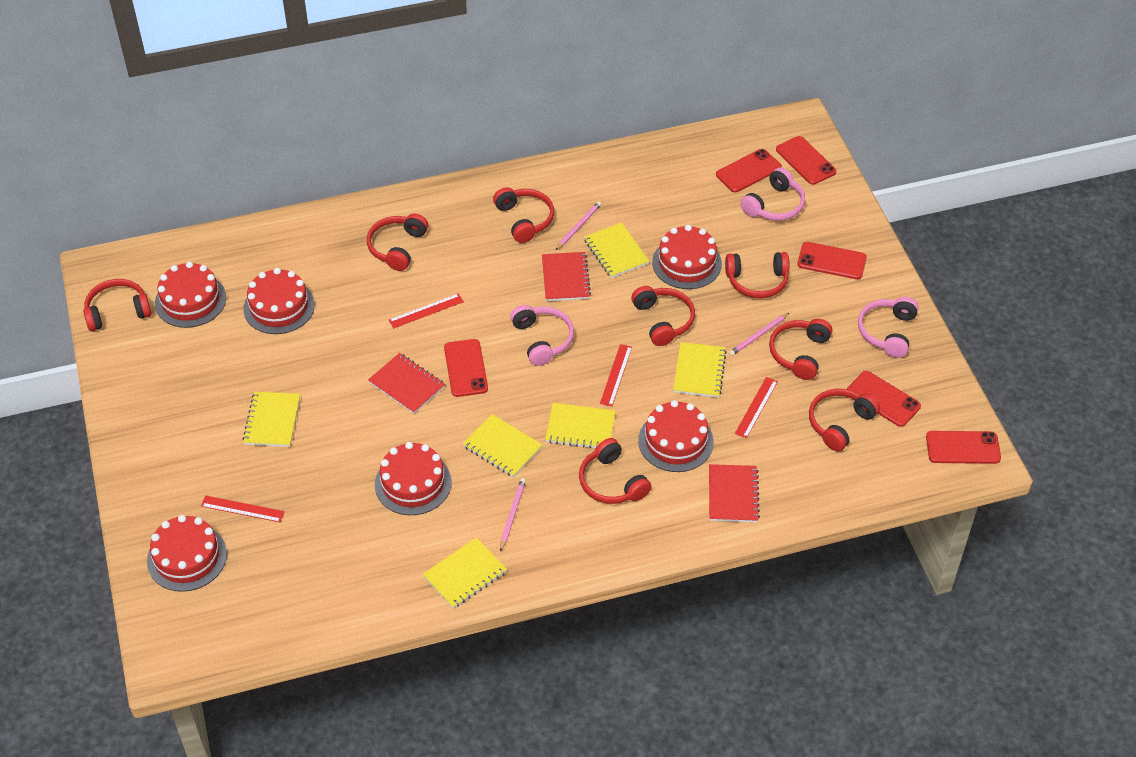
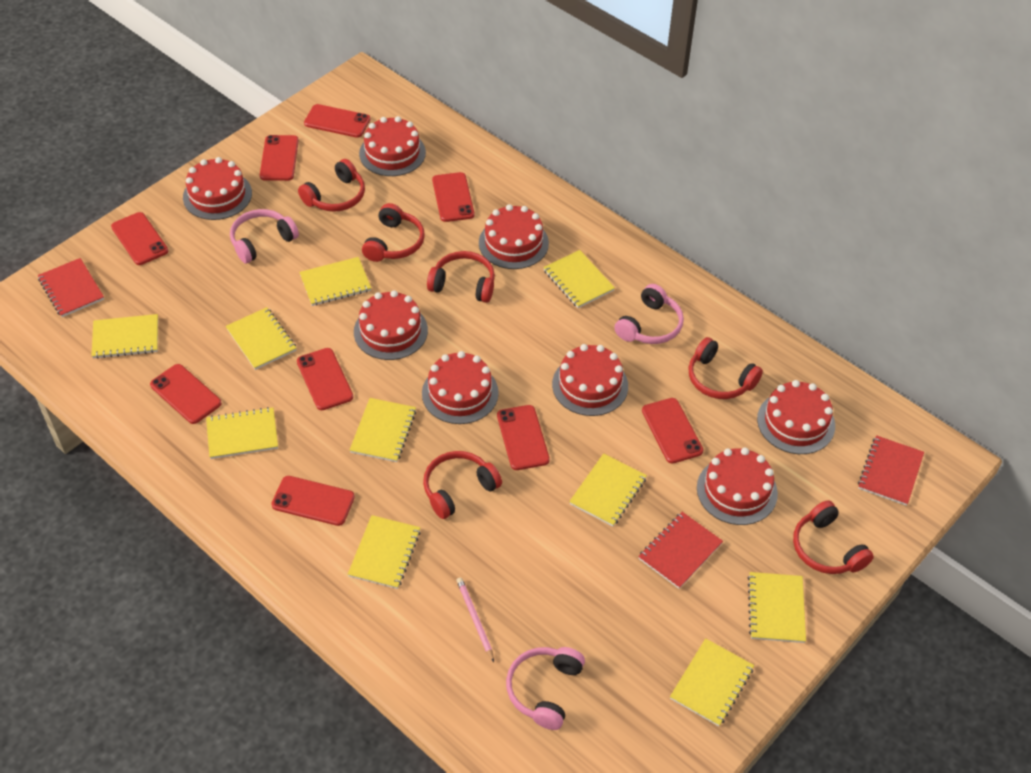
pink pencil: 3 -> 1
red cake: 6 -> 8
red headphones: 8 -> 6
red phone: 6 -> 9
red ruler: 4 -> 0
yellow notebook: 6 -> 10

